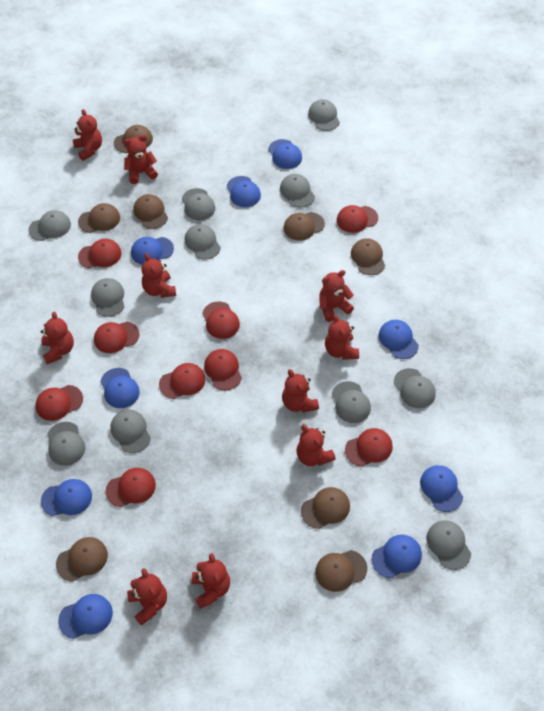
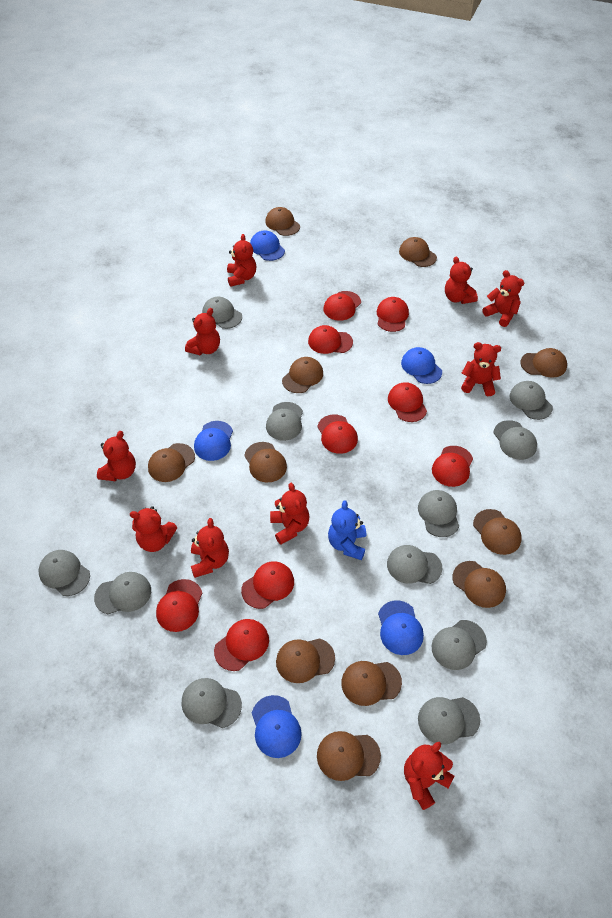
blue cap: 9 -> 5
blue teddy bear: 0 -> 1
brown cap: 8 -> 11

